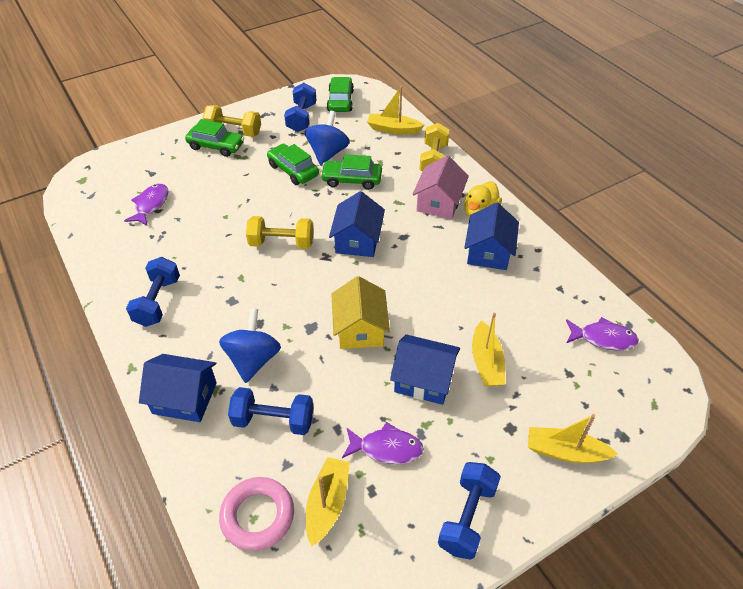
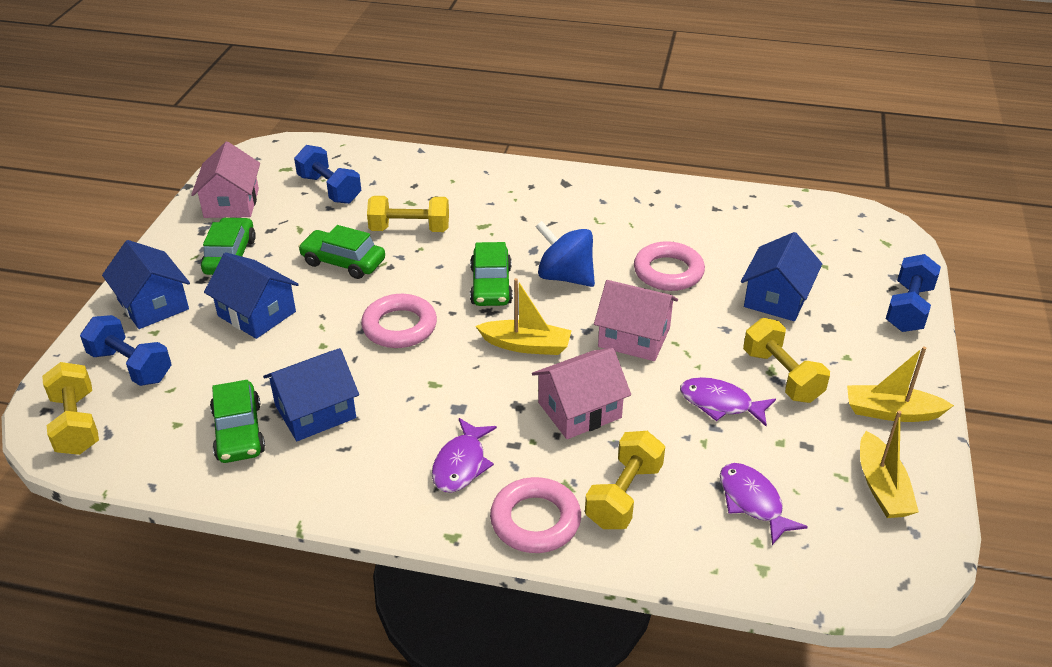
blue dumbbell: 4 -> 3
blue spinning top: 2 -> 1
pink house: 1 -> 3
pink ring: 1 -> 3
yellow boat: 4 -> 3
yellow duck: 1 -> 0
yellow dumbbell: 3 -> 4
yellow house: 1 -> 0

